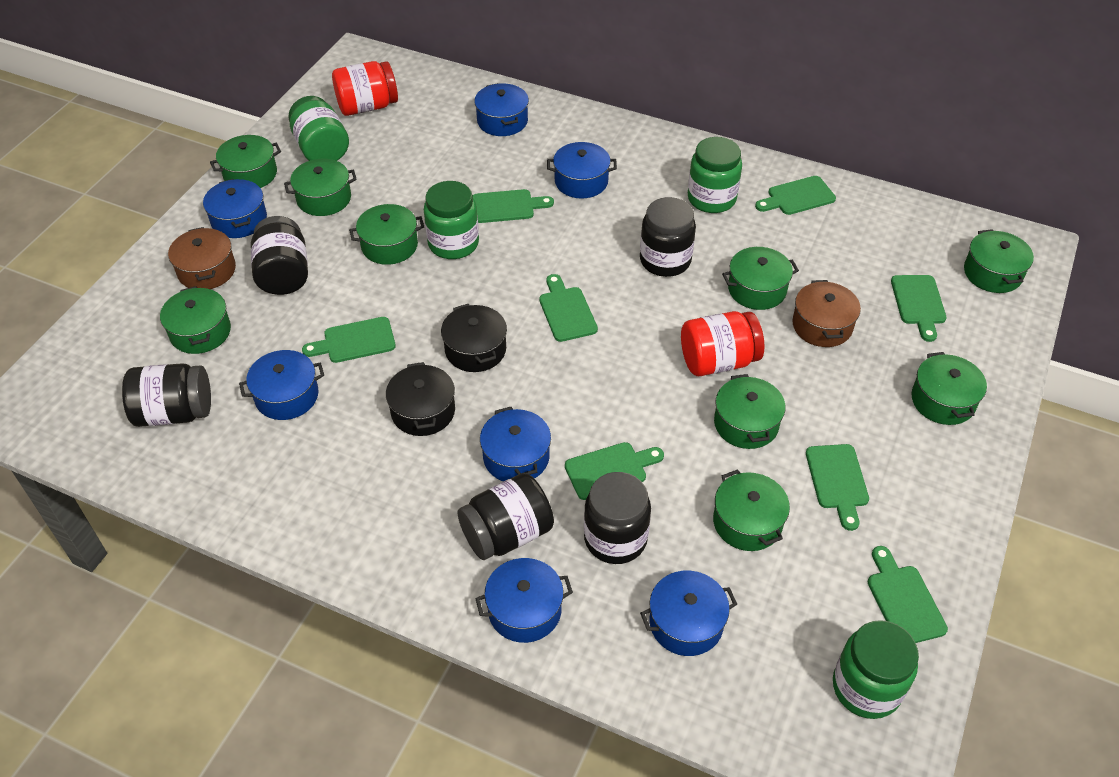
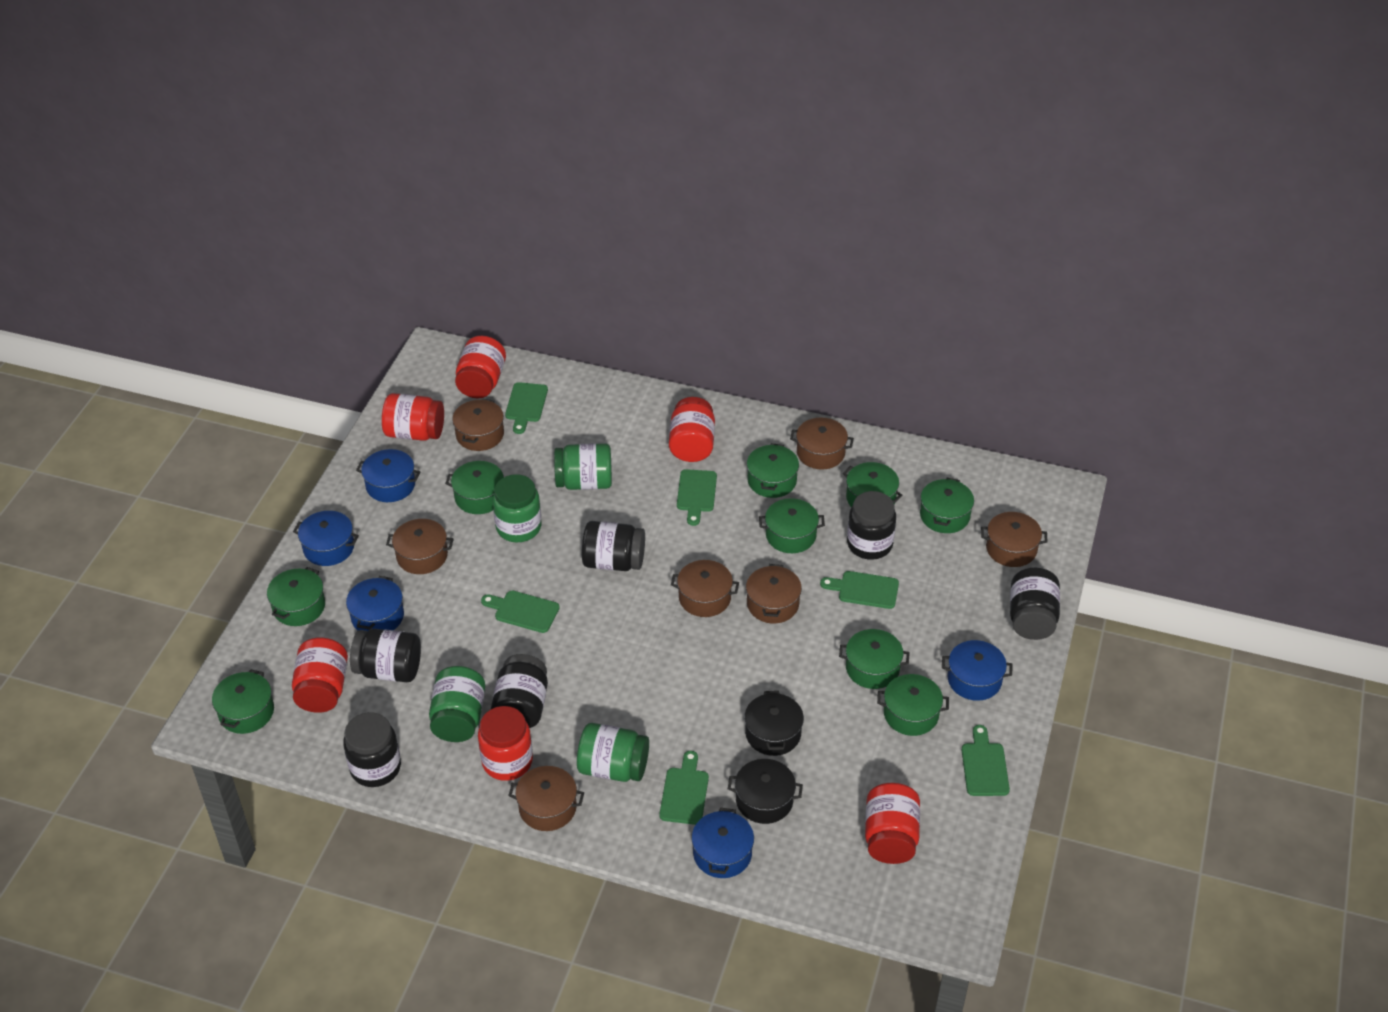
black jar: 5 -> 6
blue pot: 7 -> 5
brown pot: 2 -> 7
green cutting board: 8 -> 6
red jar: 2 -> 6

